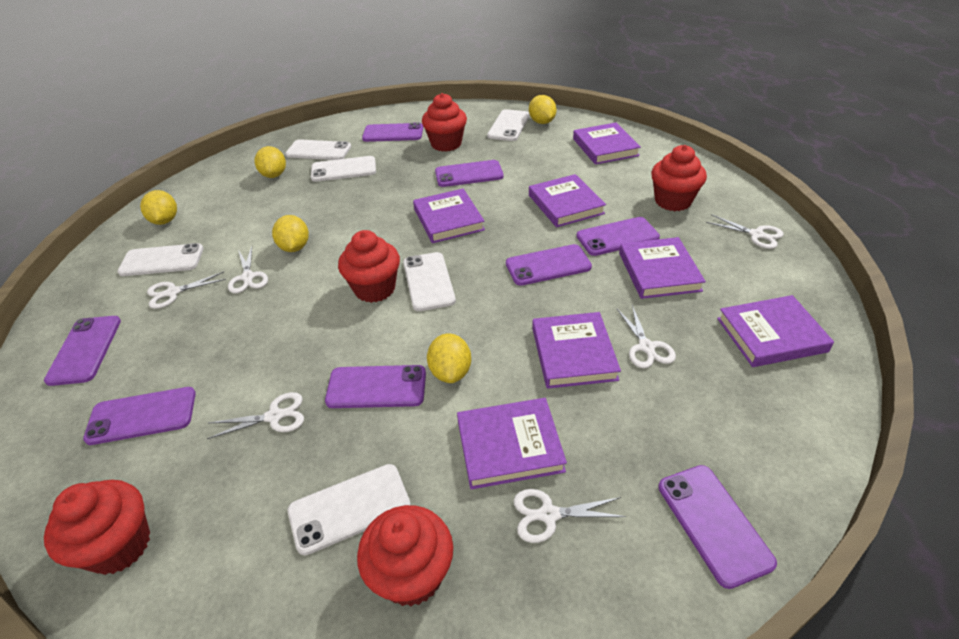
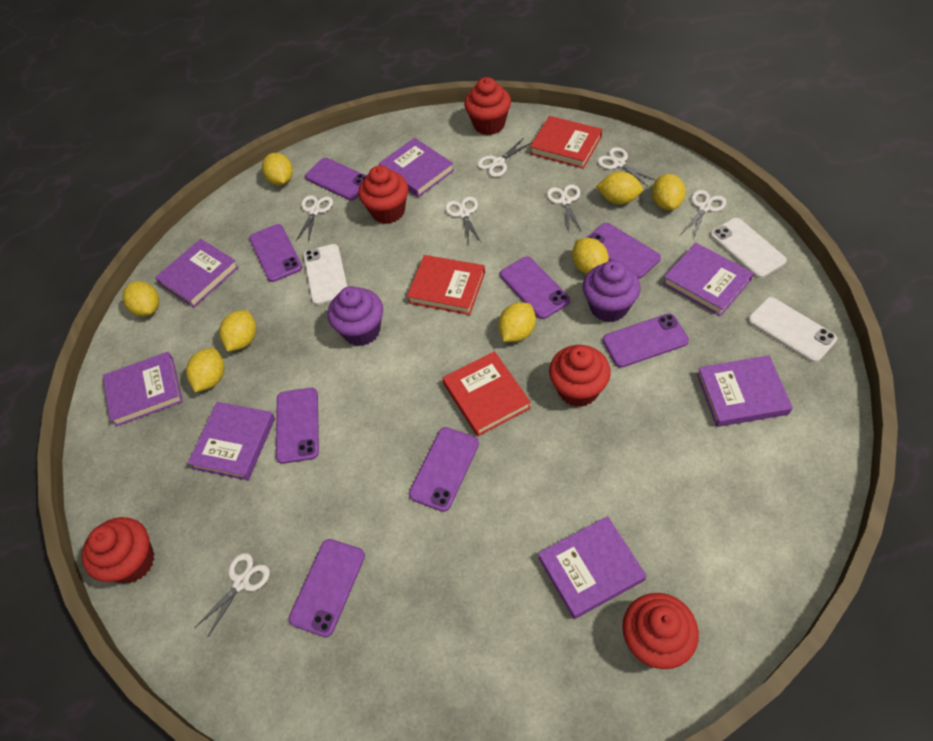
purple cupcake: 0 -> 2
red book: 0 -> 3
white phone: 6 -> 3
white scissors: 6 -> 7
yellow lemon: 5 -> 8

